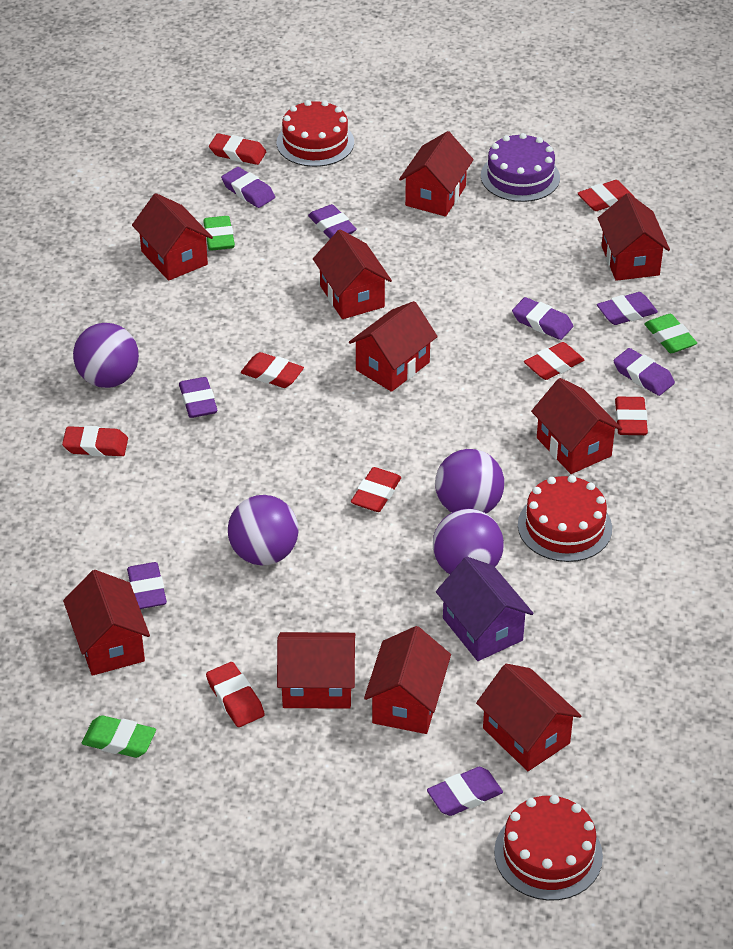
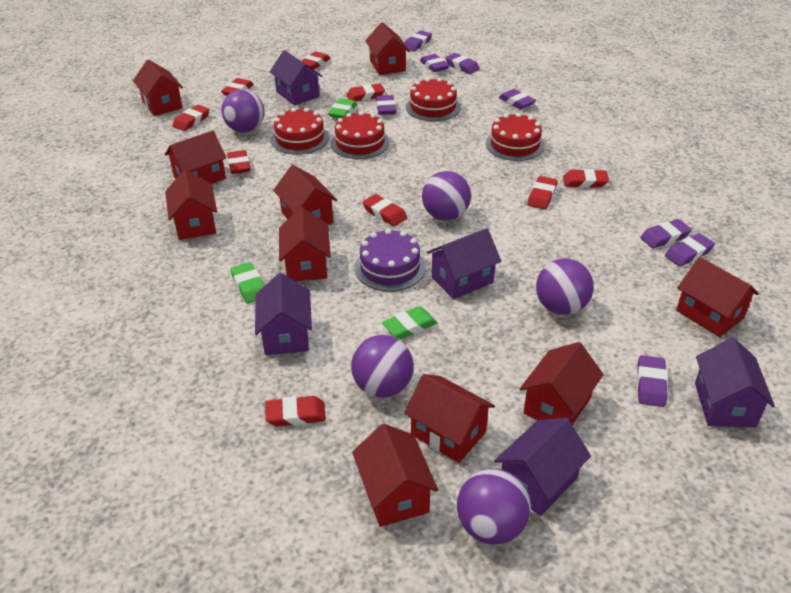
purple ball: 4 -> 5
purple house: 1 -> 5
red cake: 3 -> 4
red eraser: 8 -> 9

